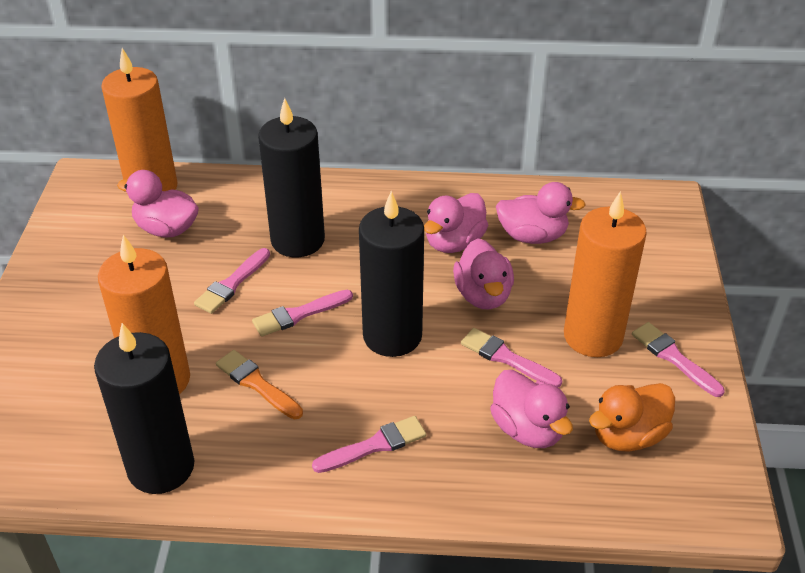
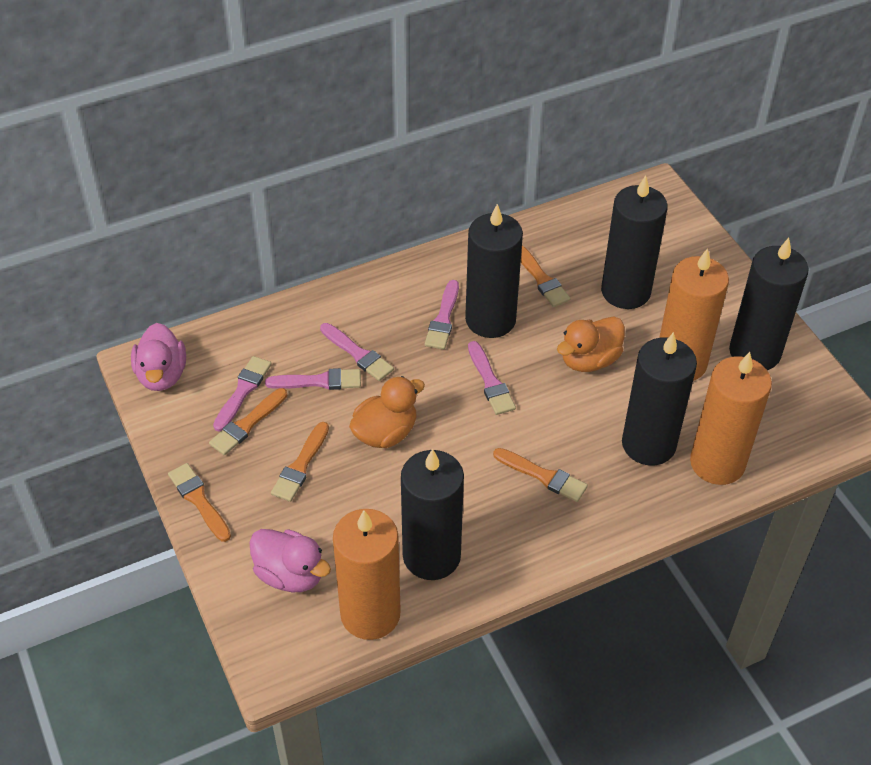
black candle: 3 -> 5
orange brush: 1 -> 5
orange duck: 1 -> 2
pink duck: 5 -> 2

